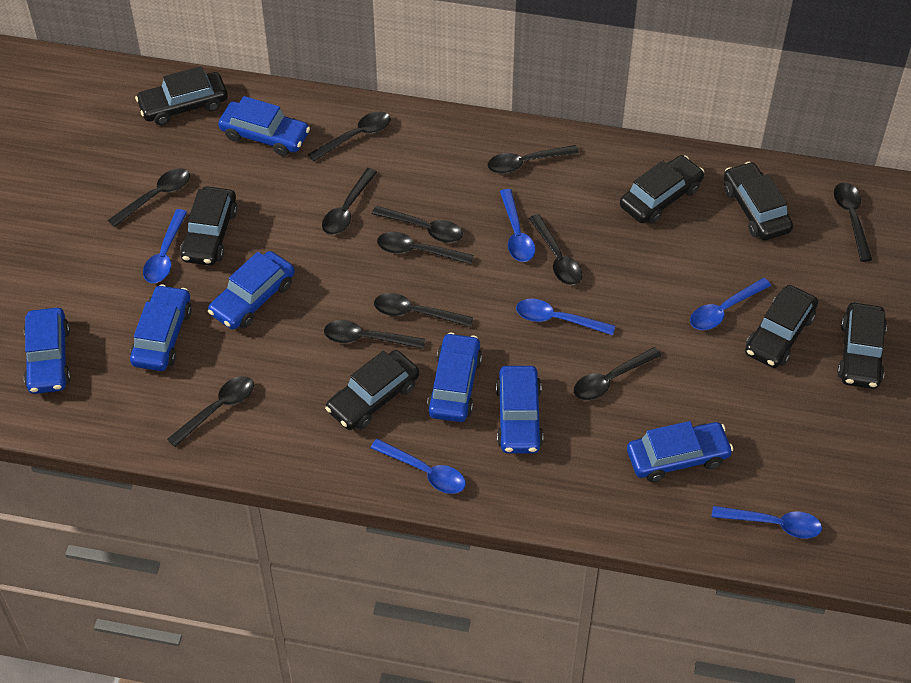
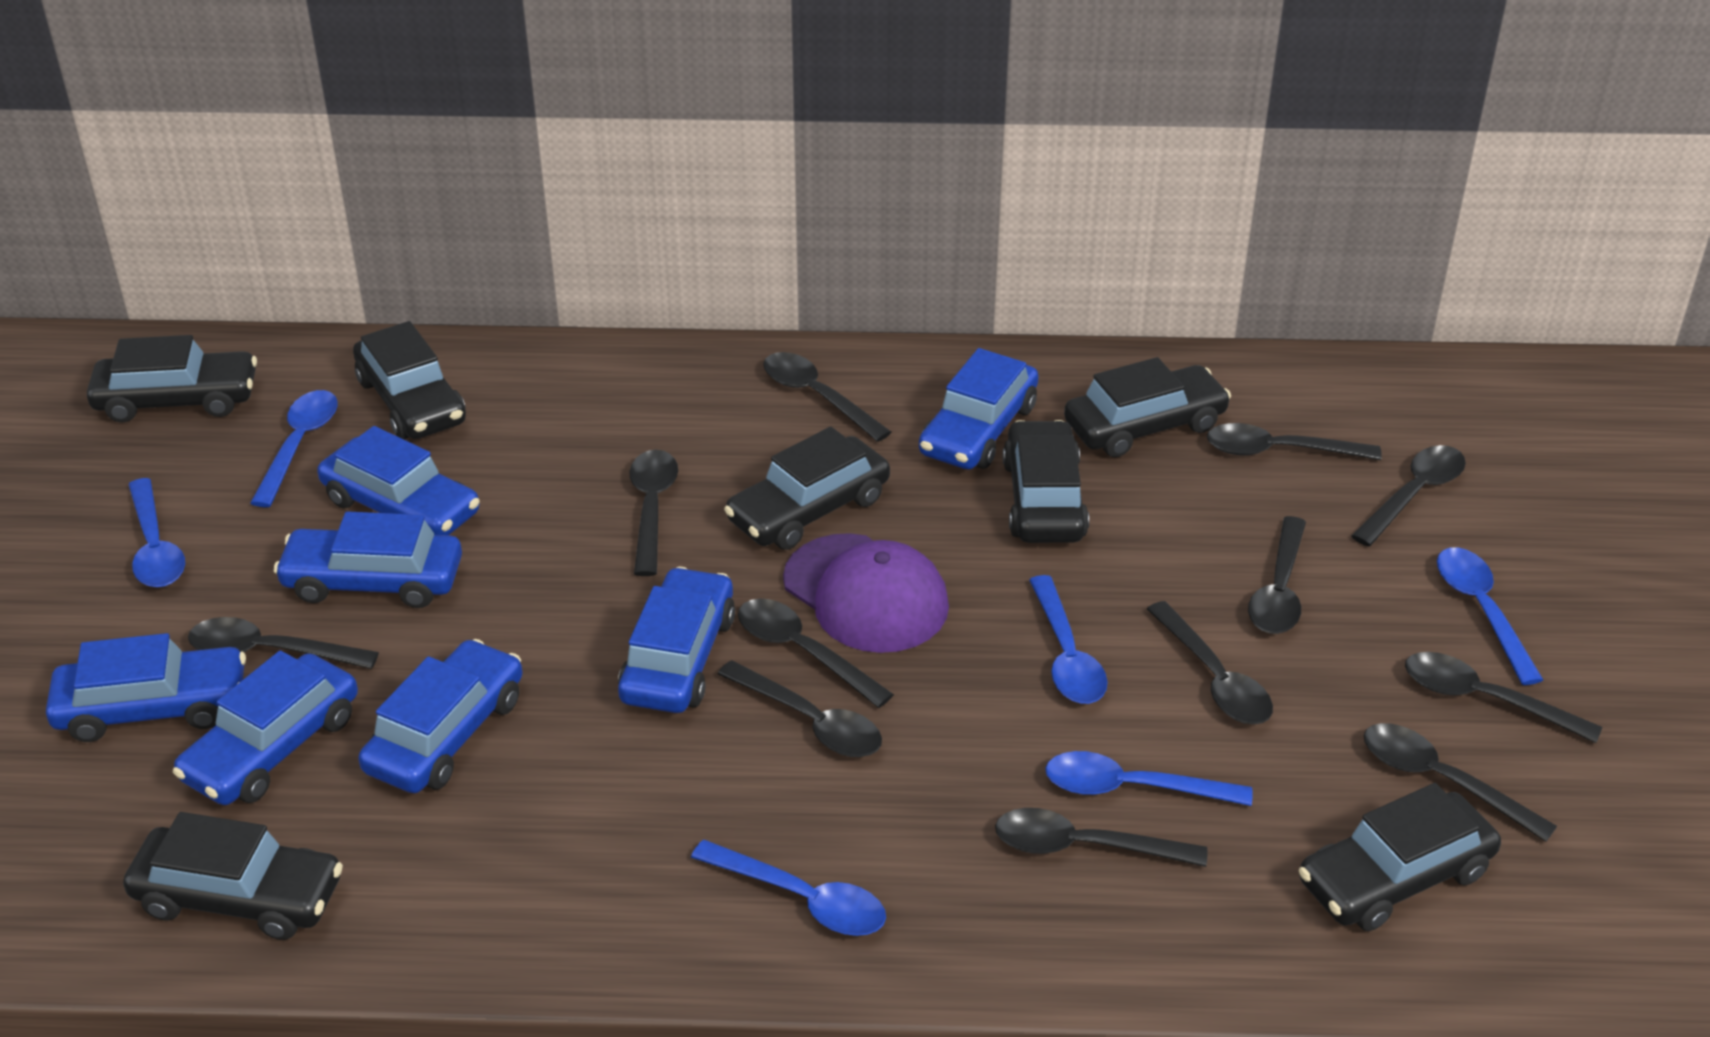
purple cap: 0 -> 1

